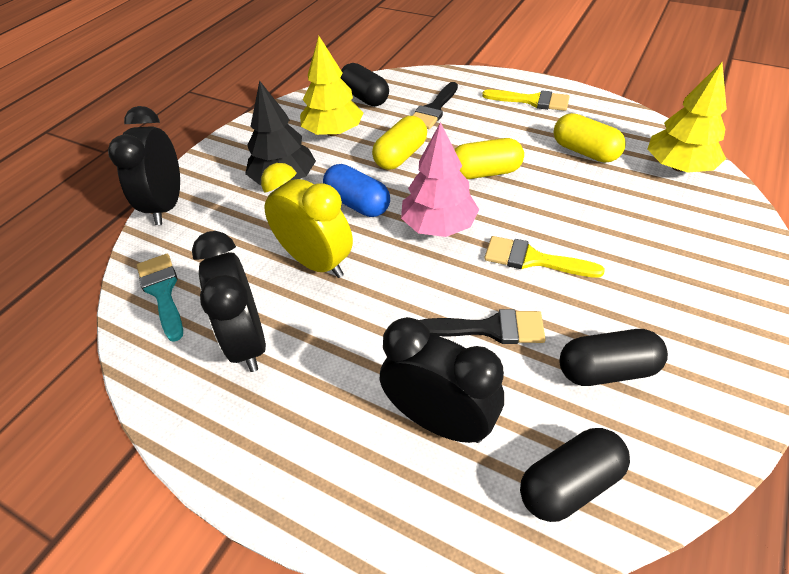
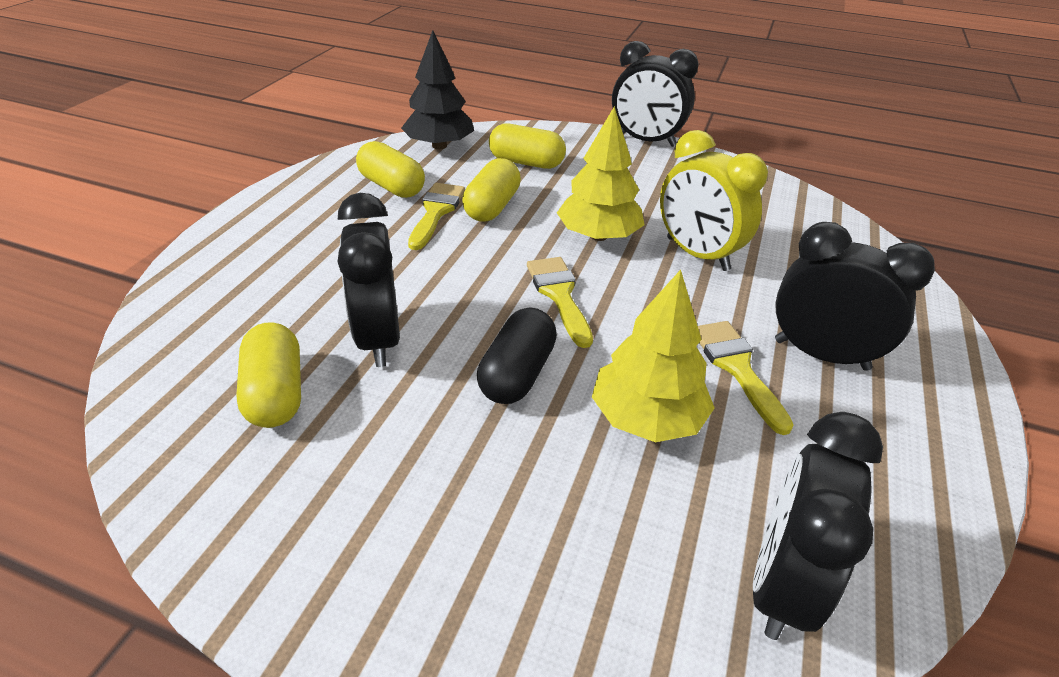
black brush: 2 -> 0
black capsule: 3 -> 1
black clock: 3 -> 4
blue capsule: 1 -> 0
pink tree: 1 -> 0
turquoise brush: 1 -> 0
yellow brush: 2 -> 3
yellow capsule: 3 -> 4

